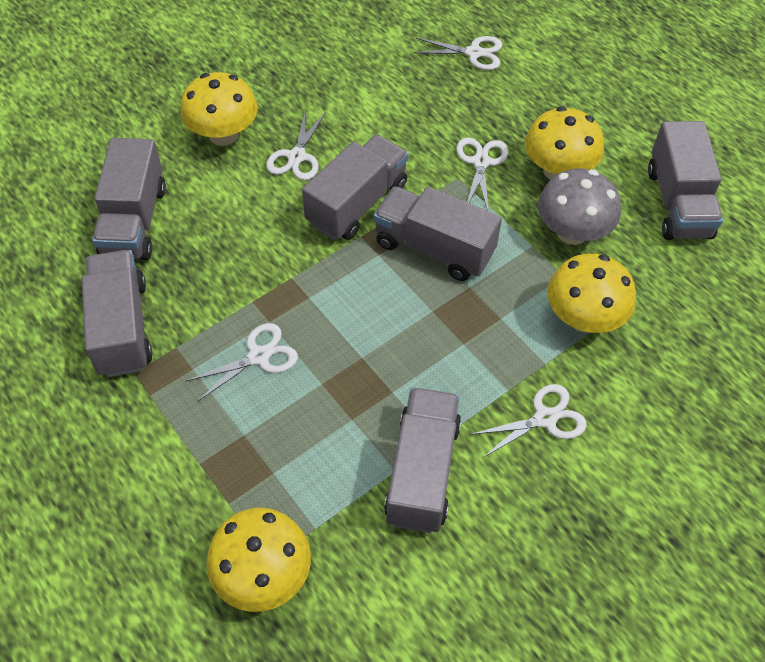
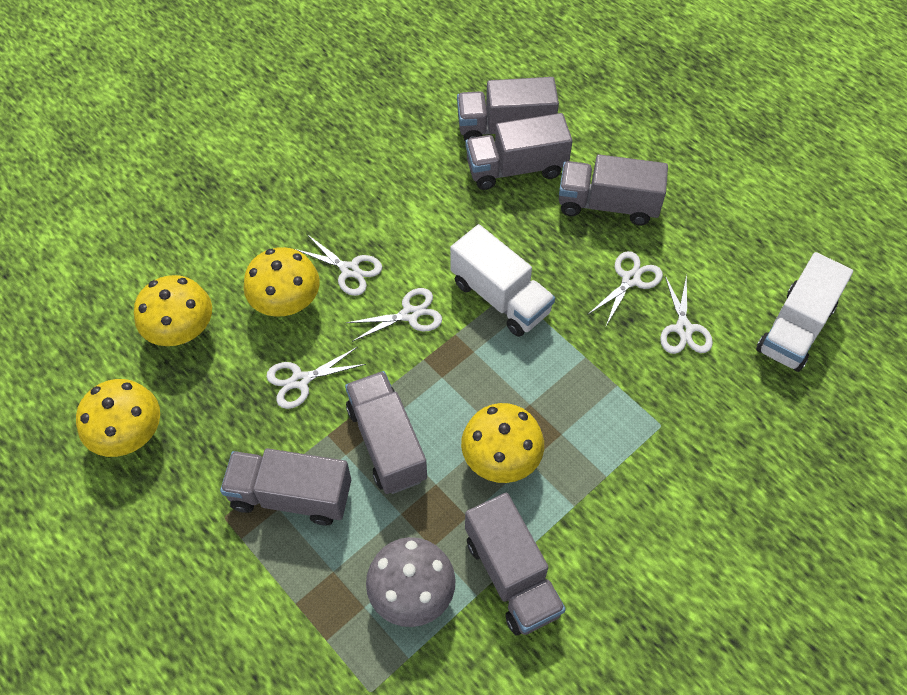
white truck: 0 -> 2

